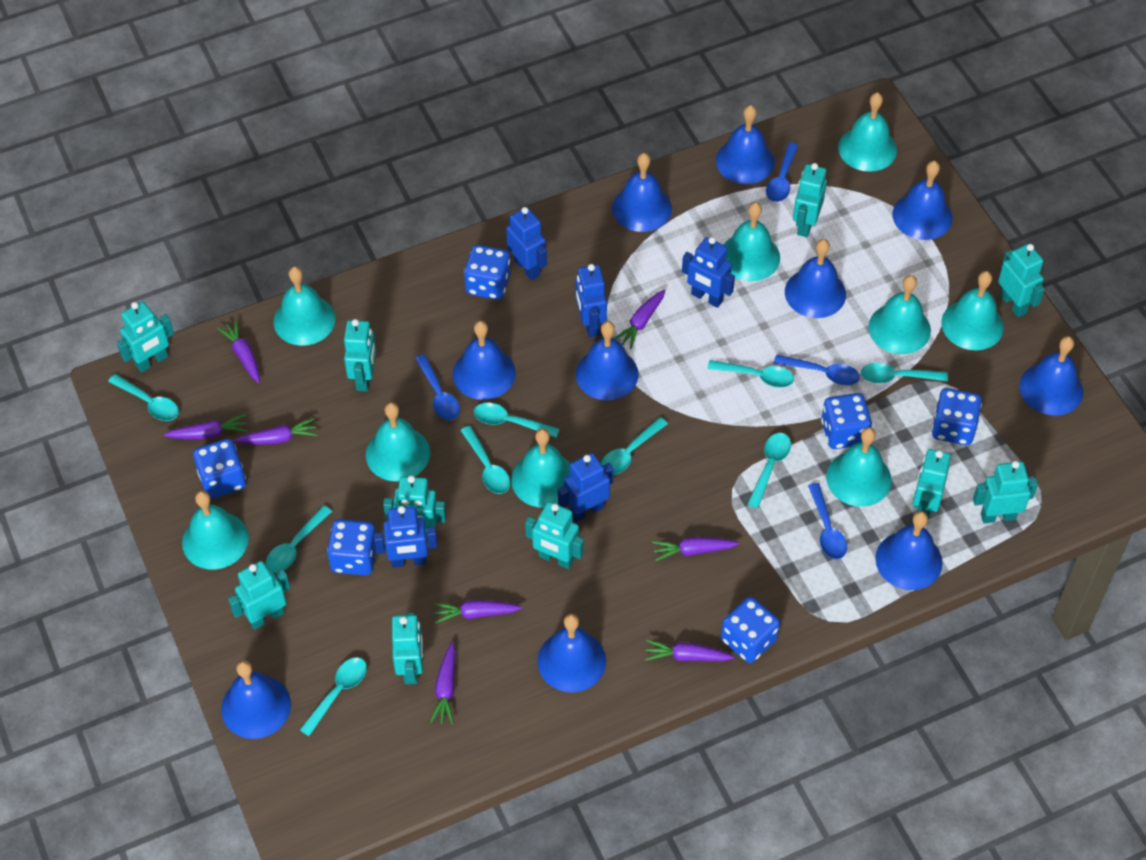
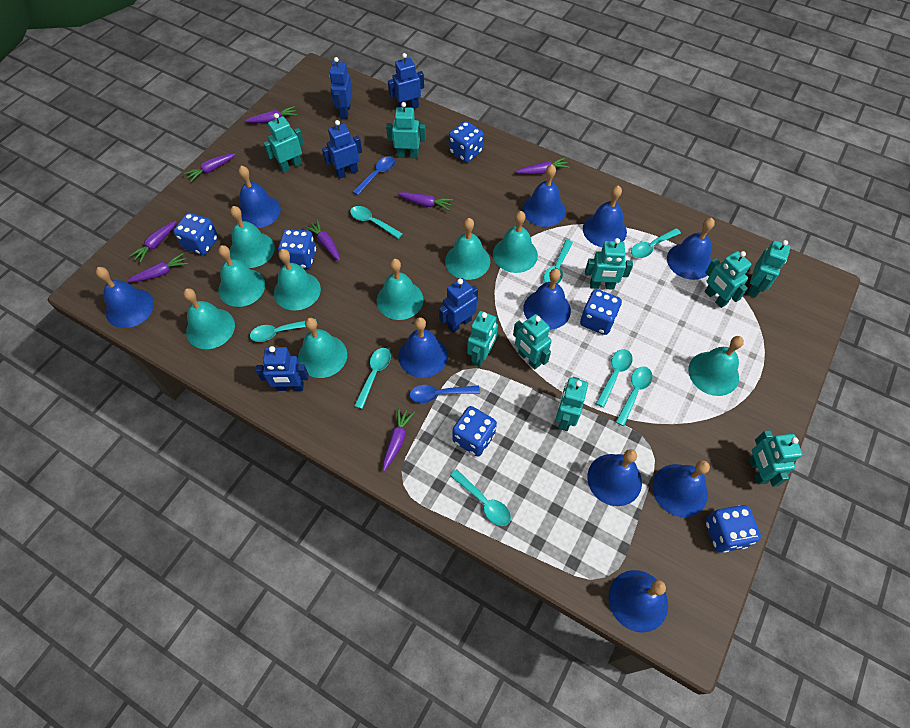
blue spoon: 4 -> 2
turquoise robot: 10 -> 9
turquoise spoon: 9 -> 8

